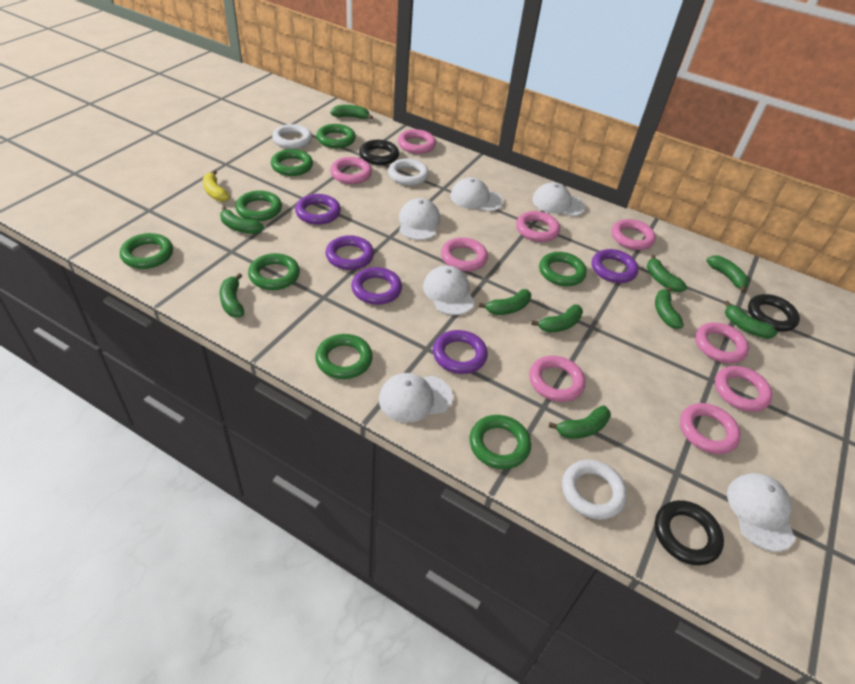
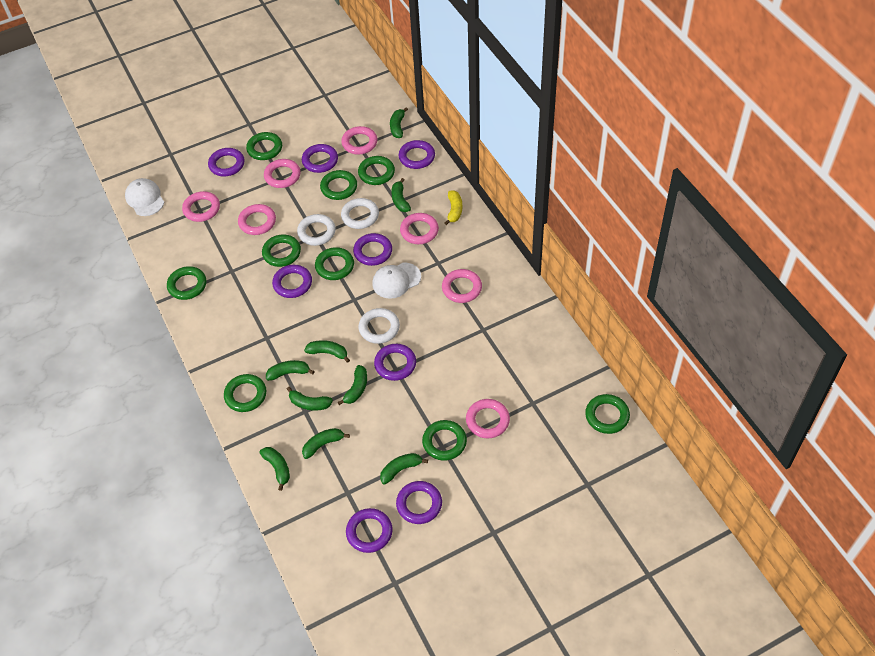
black ring: 3 -> 0
green banana: 10 -> 9
green ring: 8 -> 9
pink ring: 9 -> 7
purple ring: 5 -> 8
white cap: 6 -> 2

